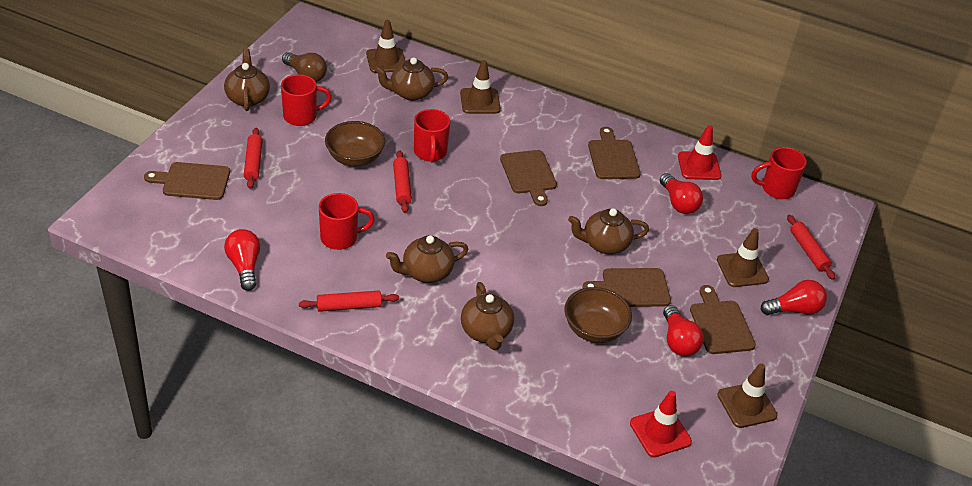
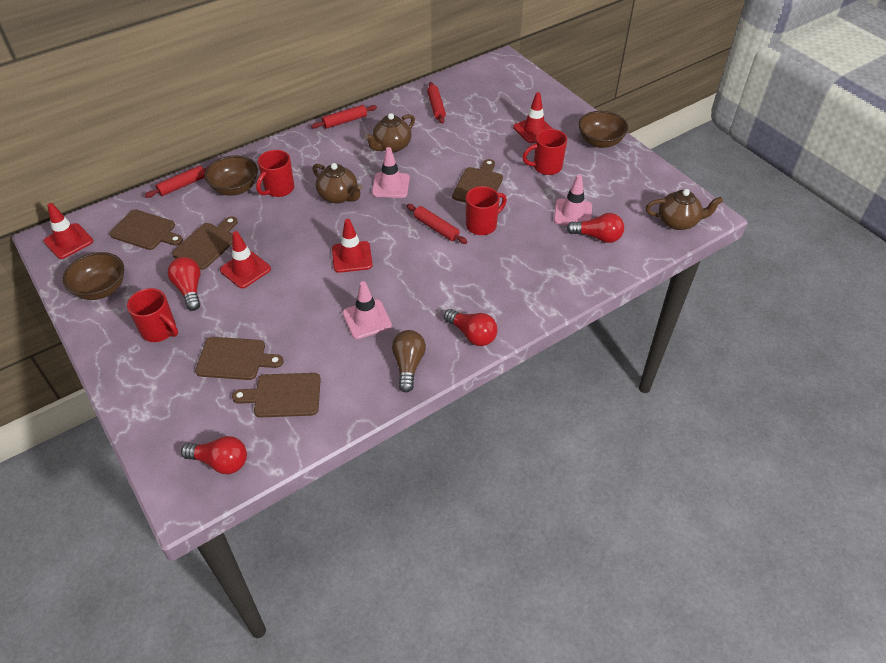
brown bowl: 2 -> 3
brown teapot: 5 -> 3
brown traffic cone: 4 -> 0
pink traffic cone: 0 -> 3
red traffic cone: 2 -> 4

